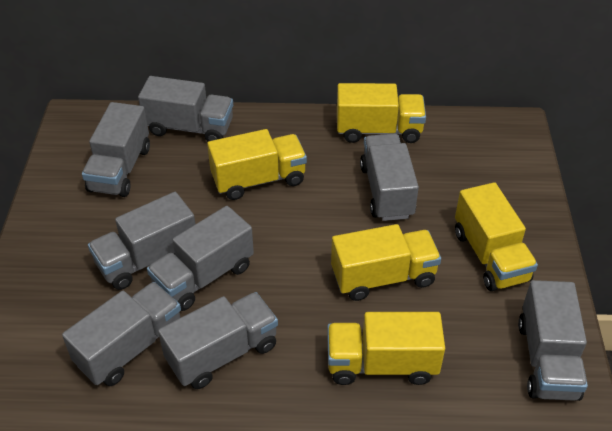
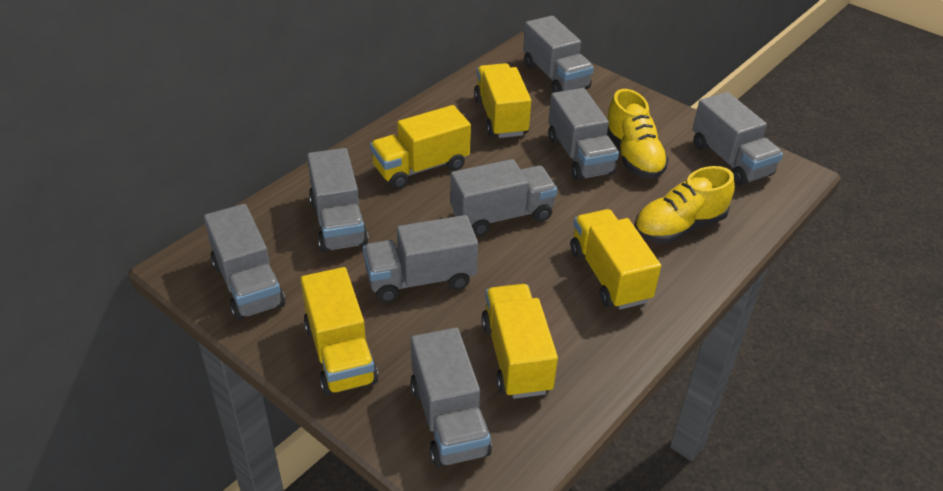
yellow shoe: 0 -> 2

